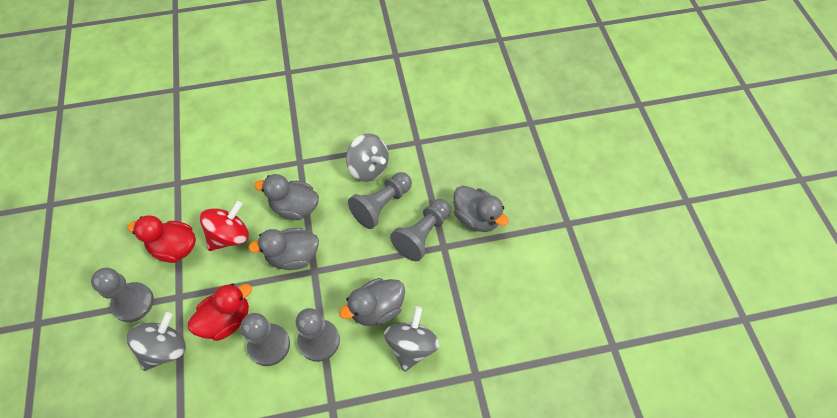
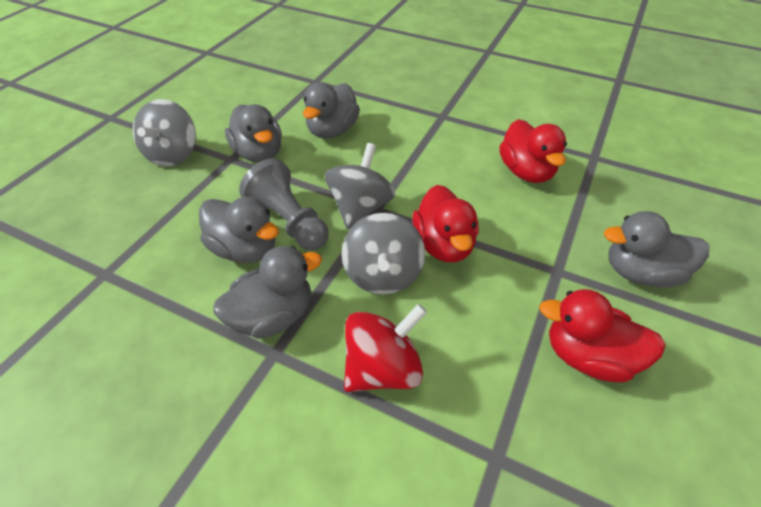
grey duck: 4 -> 5
grey pawn: 5 -> 1
red duck: 2 -> 3

